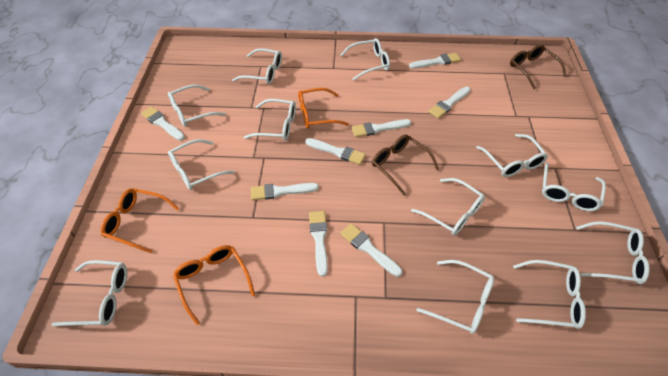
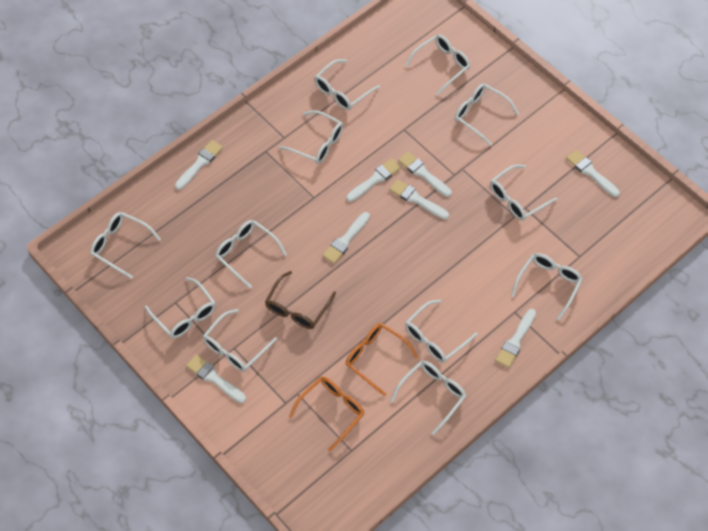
brown glasses: 2 -> 1
orange glasses: 3 -> 2

